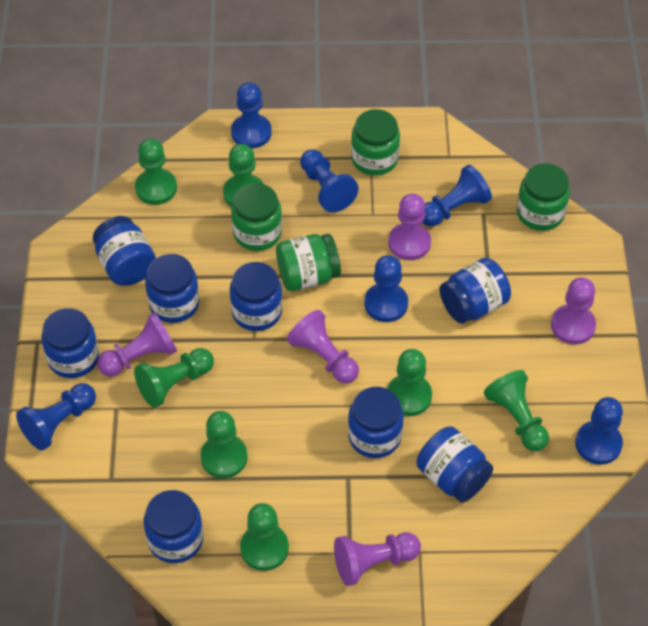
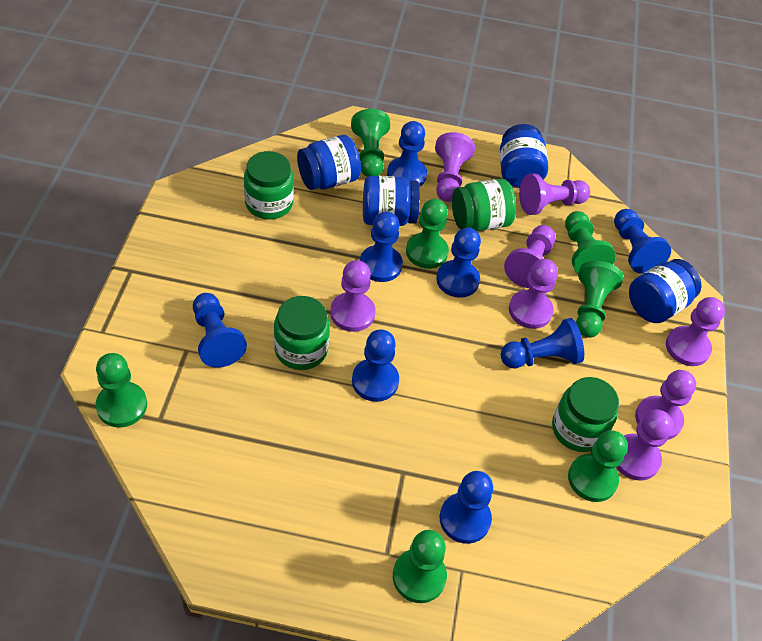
blue jar: 8 -> 4
blue pawn: 6 -> 8
purple pawn: 5 -> 8

